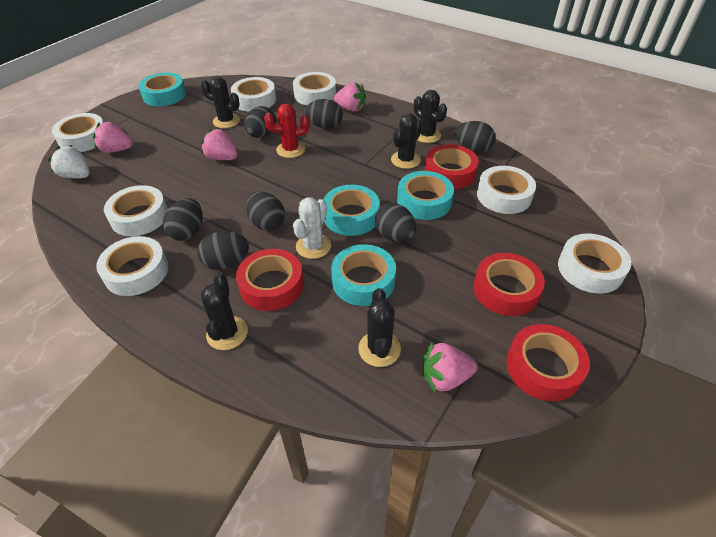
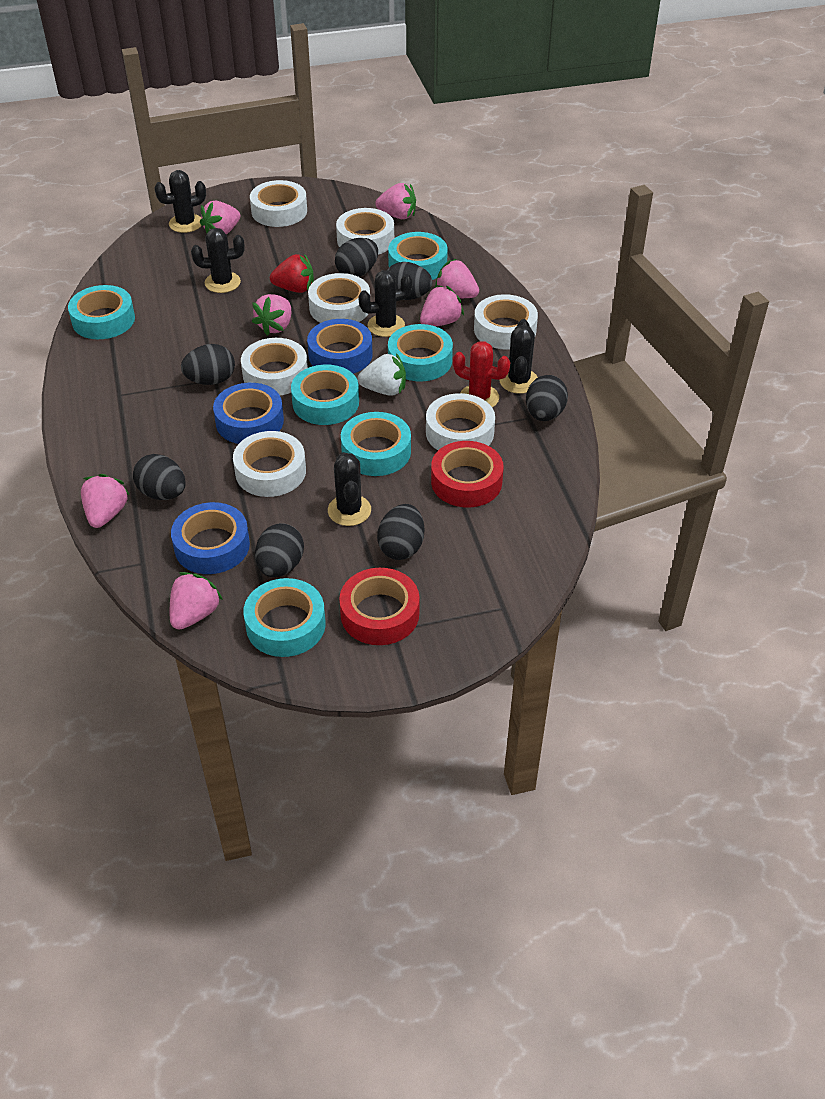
blue tape: 0 -> 3
pink strawberry: 4 -> 7
red strawberry: 0 -> 1
red tape: 4 -> 2
turquoise tape: 4 -> 6
white cactus: 1 -> 0

